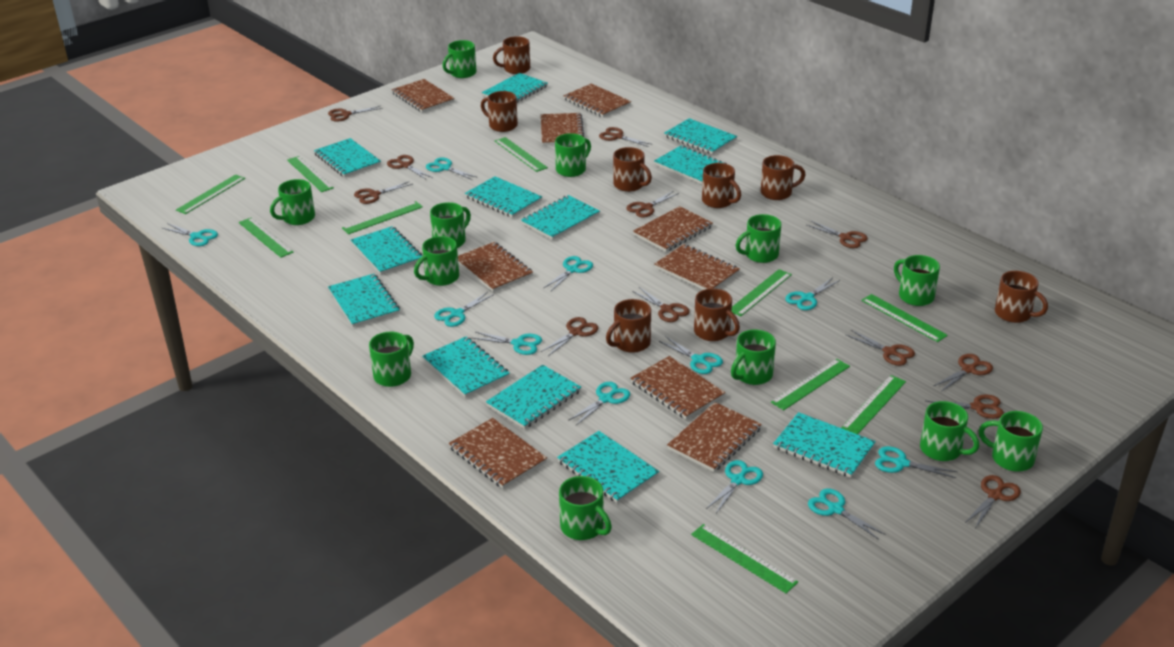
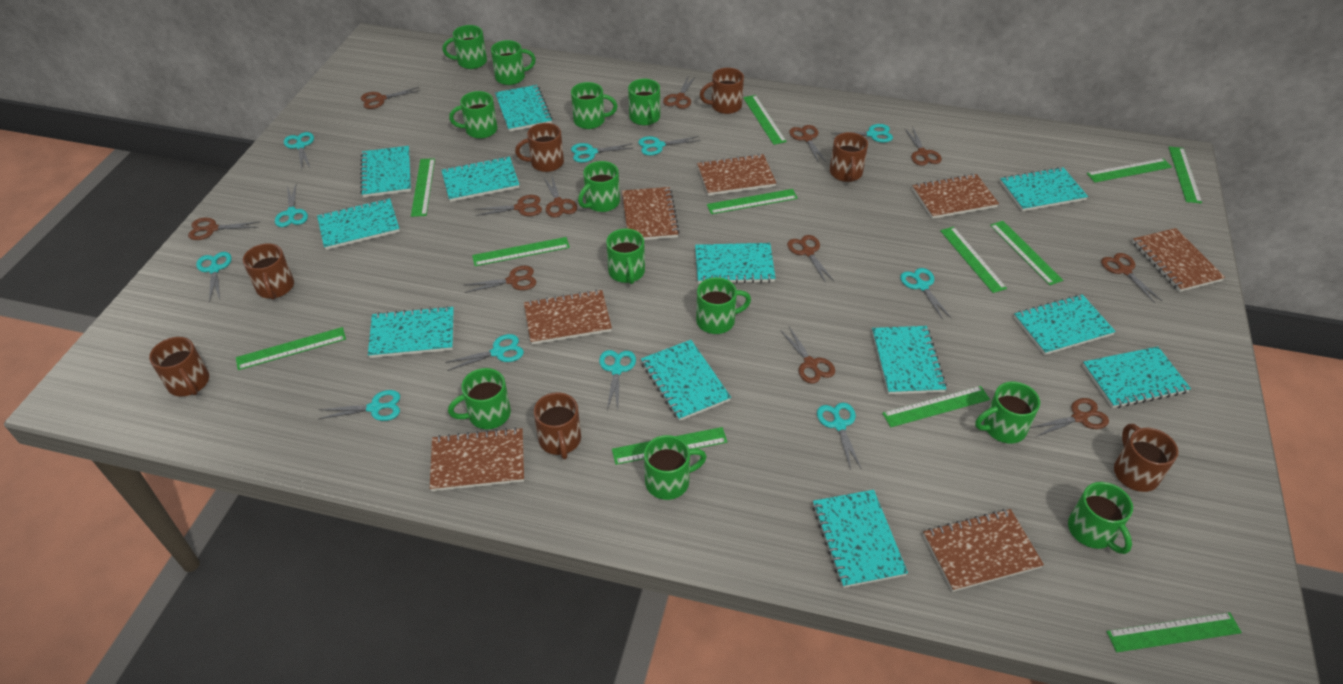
brown mug: 8 -> 7
brown notebook: 9 -> 7
green ruler: 10 -> 12

